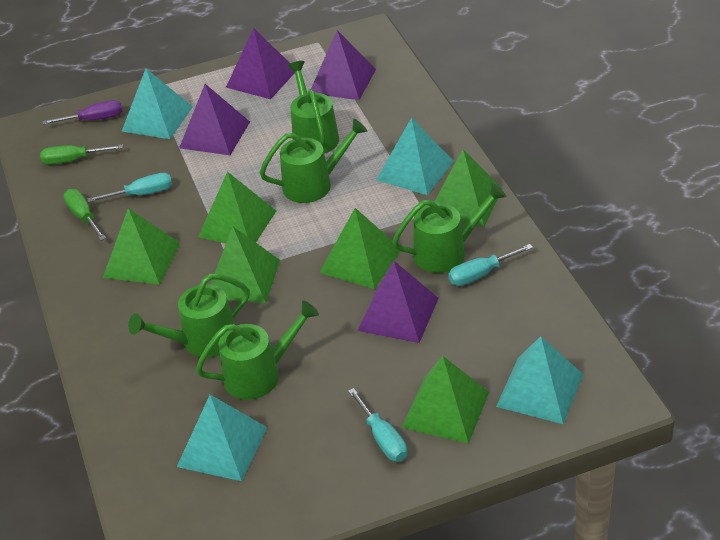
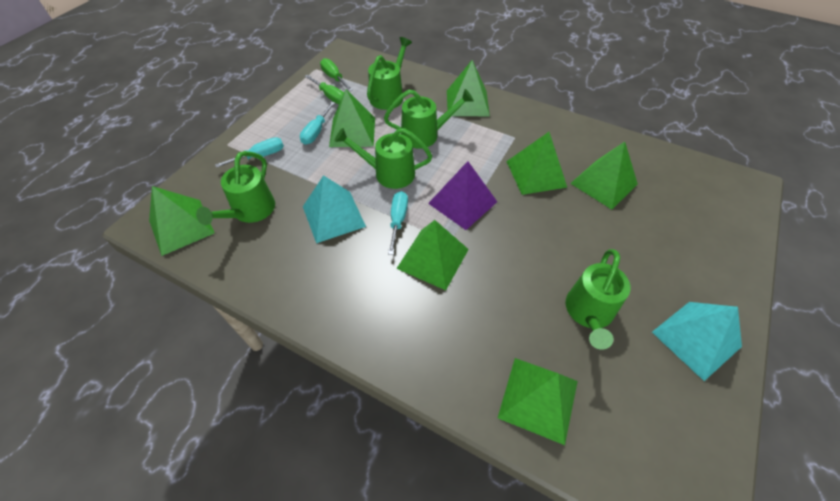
green pyramid: 6 -> 7
purple pyramid: 4 -> 1
purple screwdriver: 1 -> 0
turquoise pyramid: 4 -> 2

